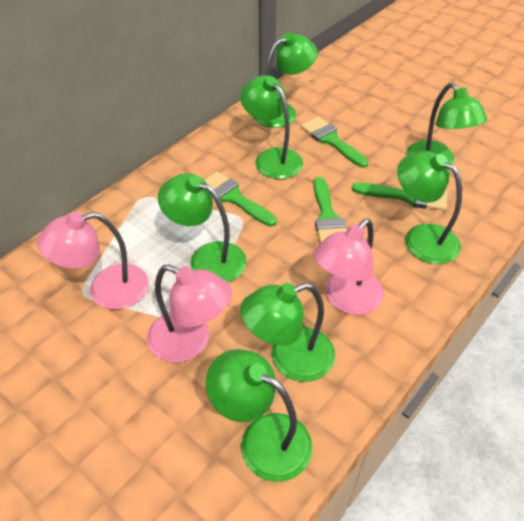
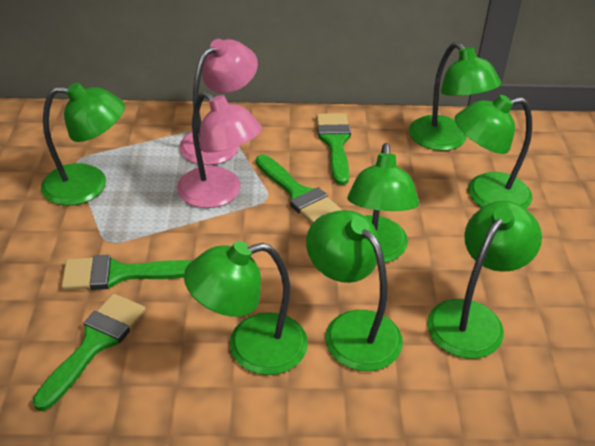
pink lamp: 3 -> 2

